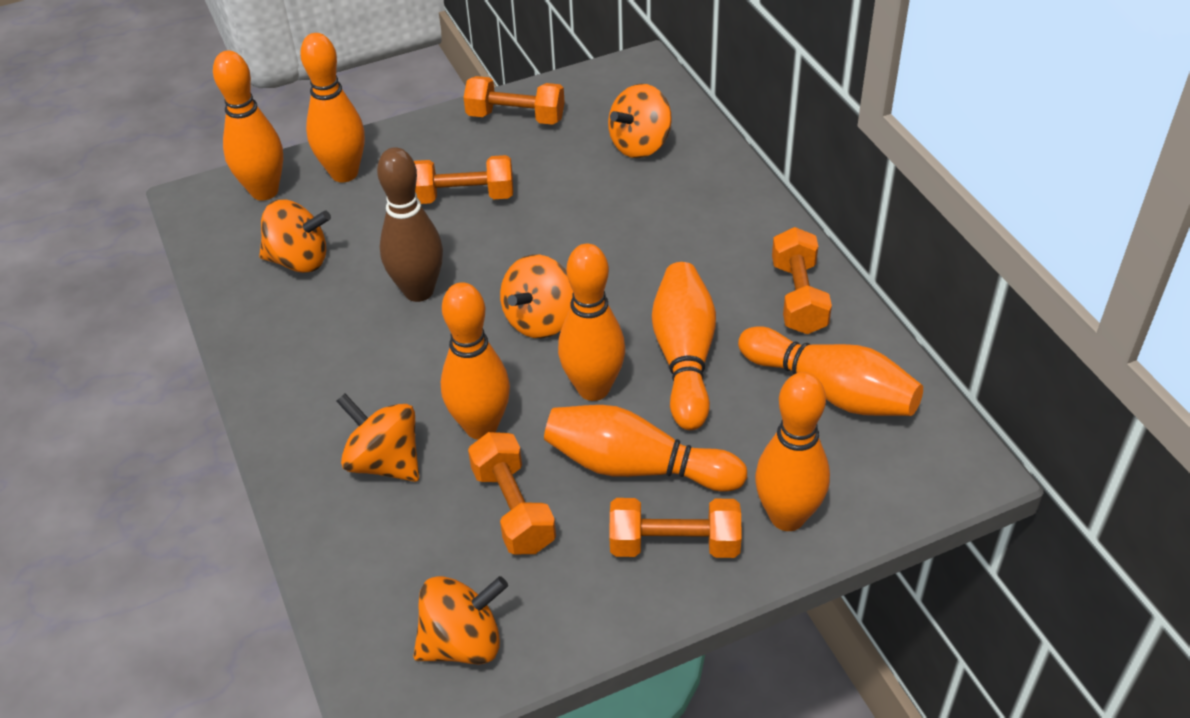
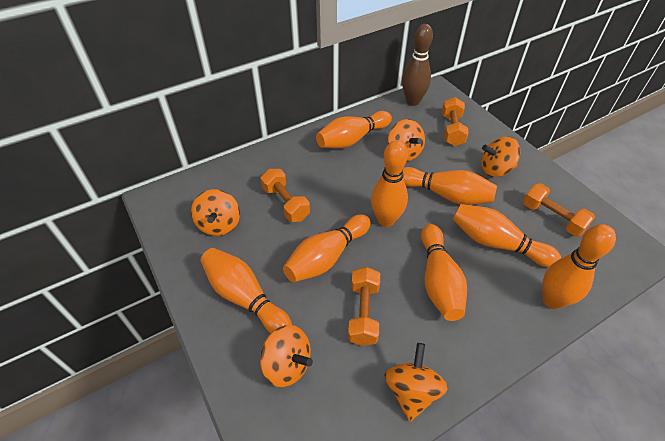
orange dumbbell: 5 -> 4

